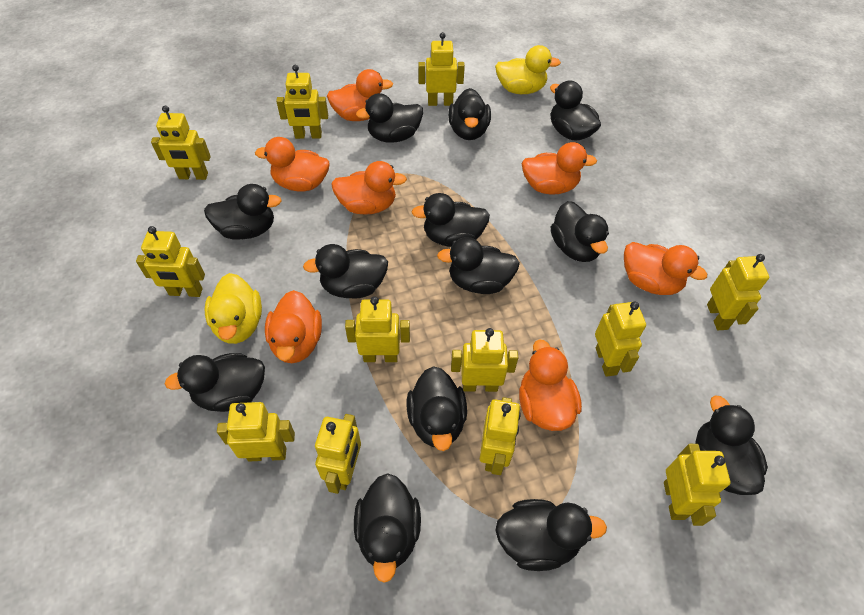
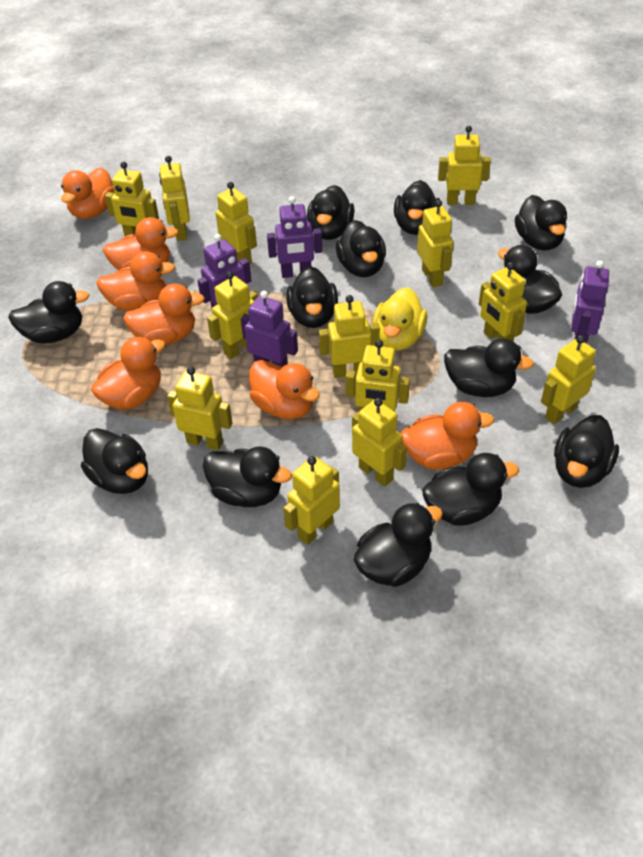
purple robot: 0 -> 4
yellow duck: 2 -> 1
yellow robot: 12 -> 13

